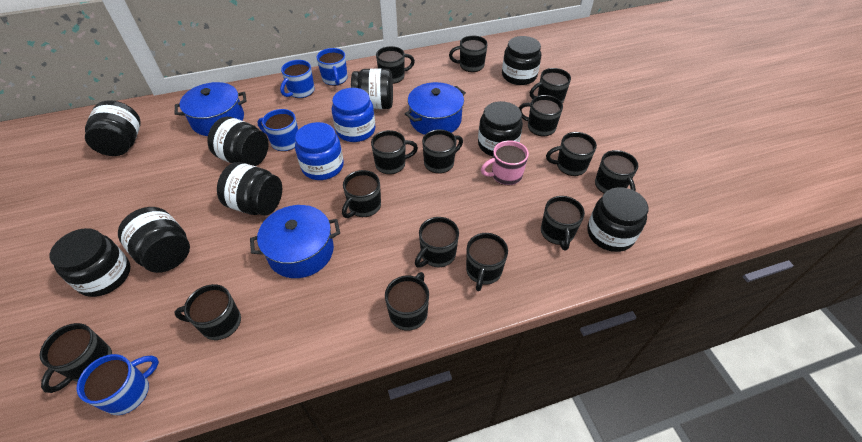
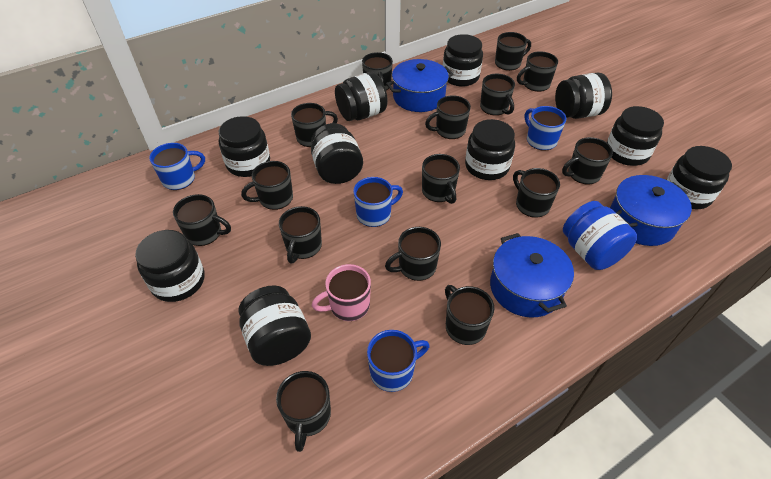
black jar: 9 -> 10
blue jar: 2 -> 1

